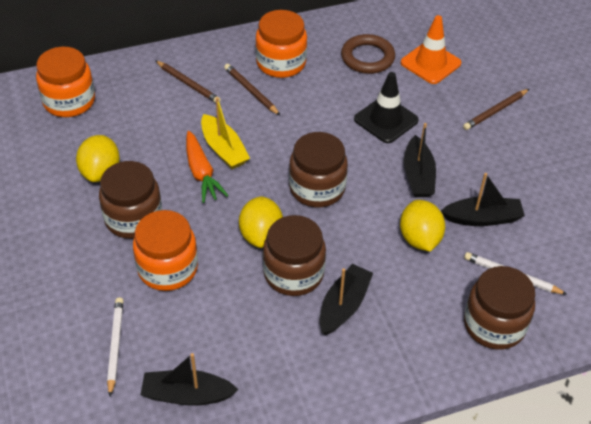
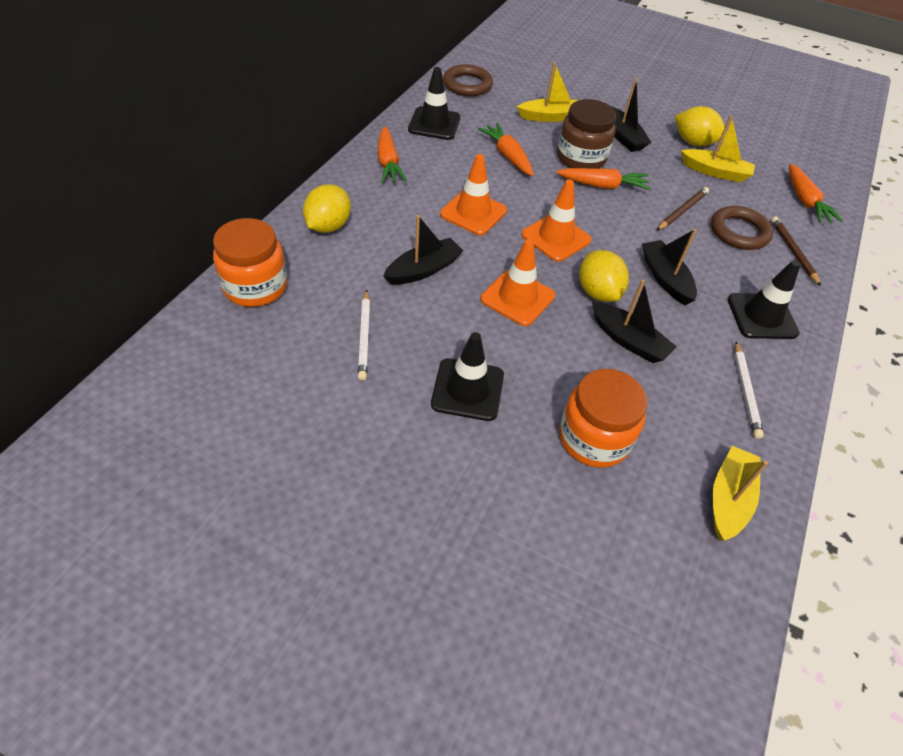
black traffic cone: 1 -> 3
brown jar: 4 -> 1
brown pencil: 3 -> 2
brown ring: 1 -> 2
orange carrot: 1 -> 4
orange jar: 3 -> 2
orange traffic cone: 1 -> 3
yellow boat: 1 -> 3

